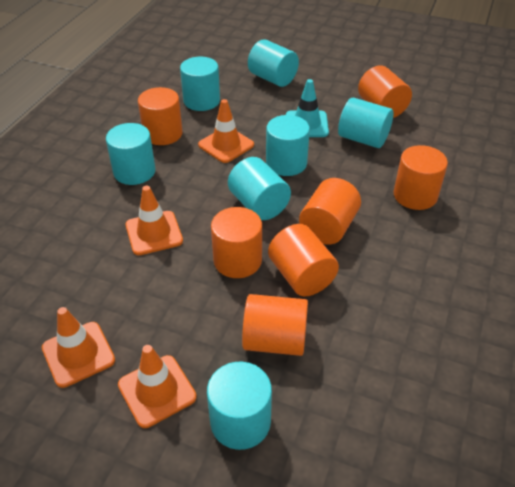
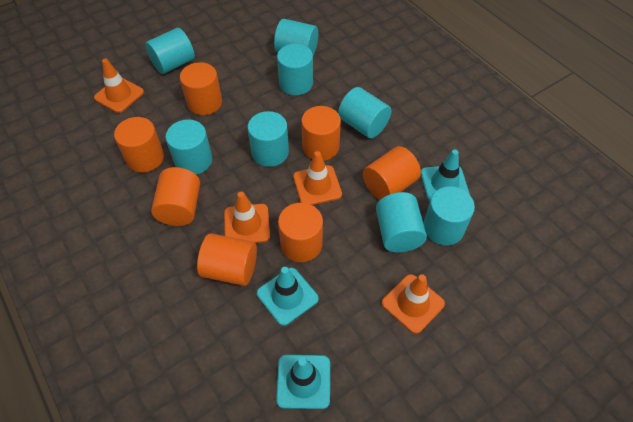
turquoise cylinder: 7 -> 8
turquoise traffic cone: 1 -> 3

